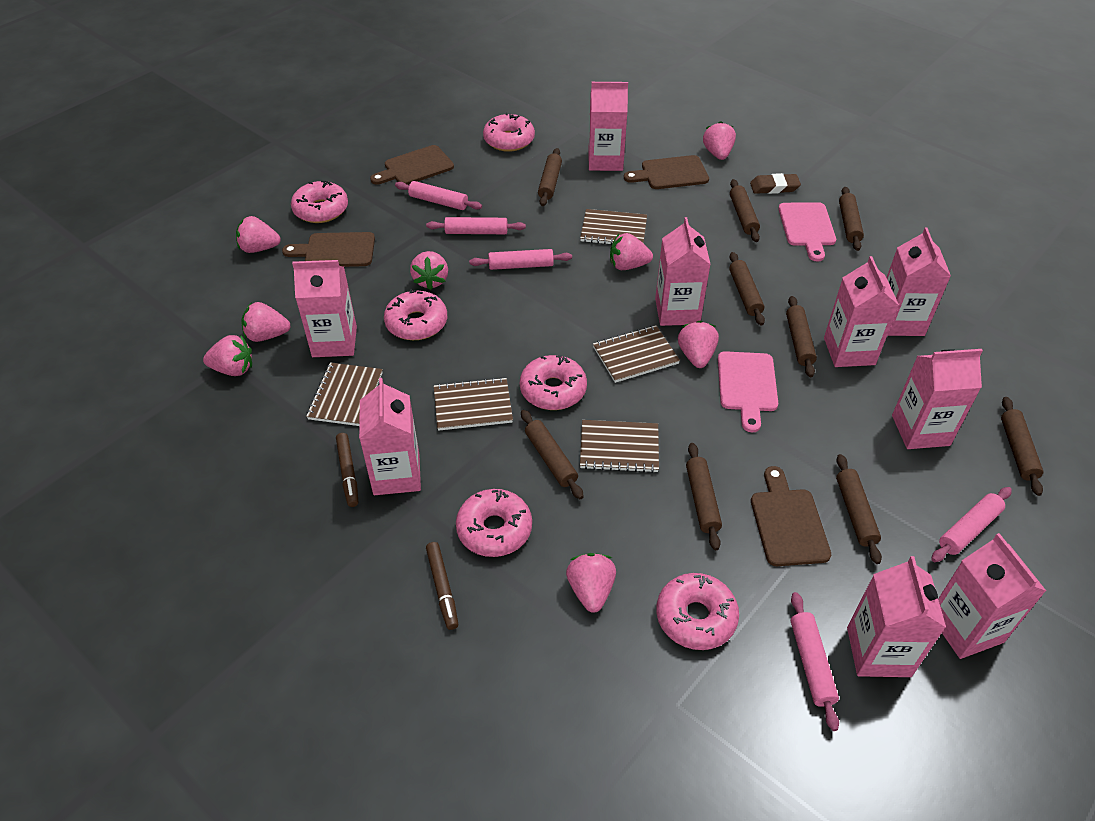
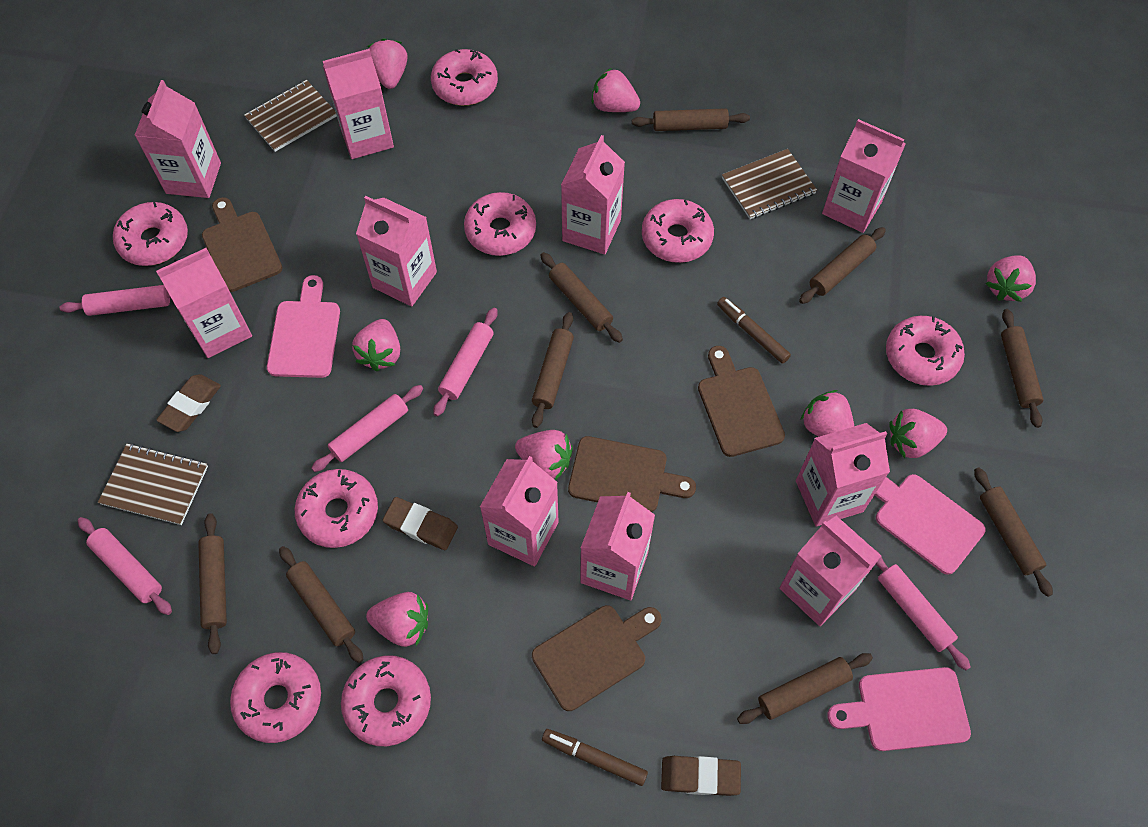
brown eraser: 1 -> 3
brown notebook: 5 -> 3
pink carton: 9 -> 10
pink cutting board: 2 -> 3
pink donut: 6 -> 8

